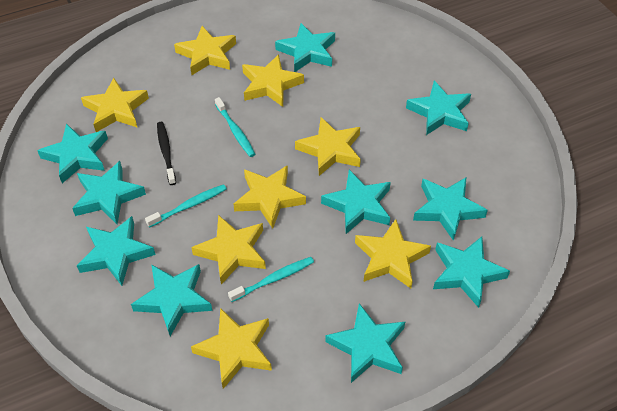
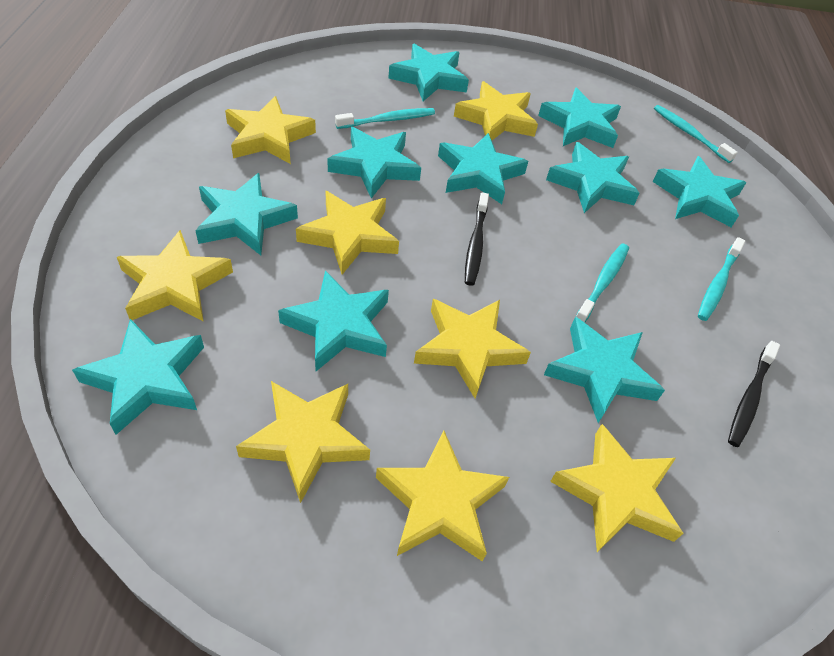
black toothbrush: 1 -> 2
turquoise toothbrush: 3 -> 4

